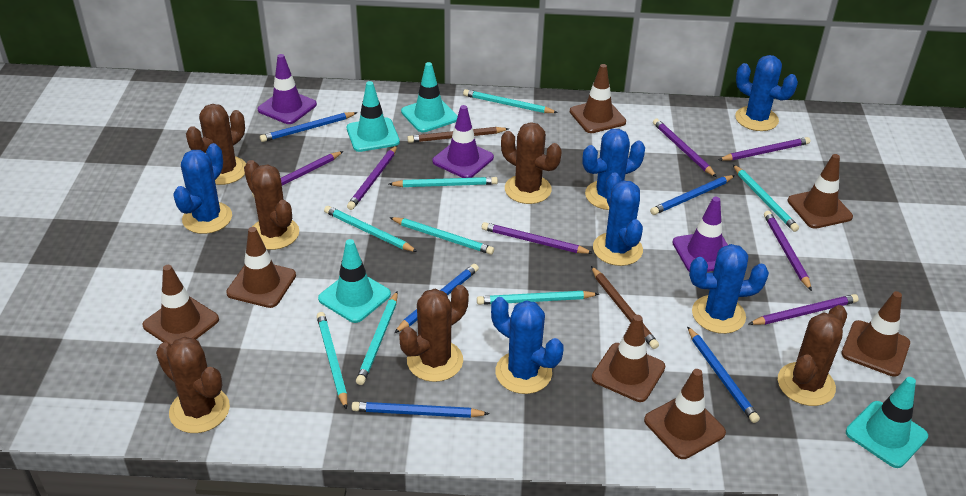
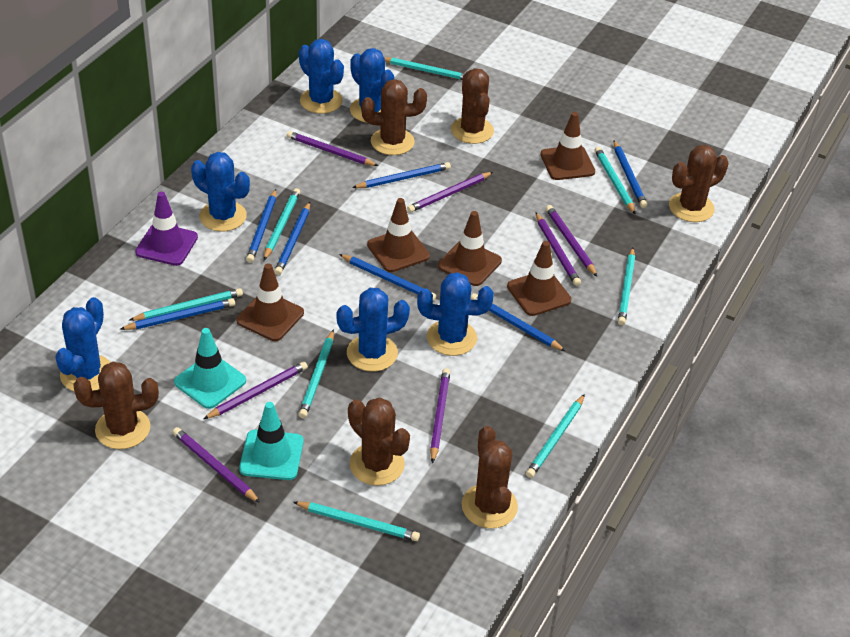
blue pencil: 5 -> 7
brown pencil: 2 -> 0
brown traffic cone: 7 -> 5
purple traffic cone: 3 -> 1
turquoise traffic cone: 4 -> 2

